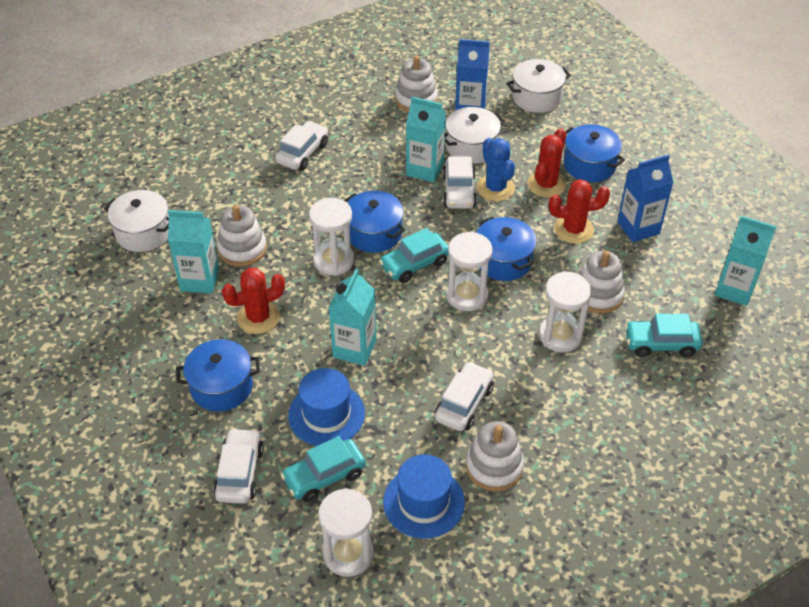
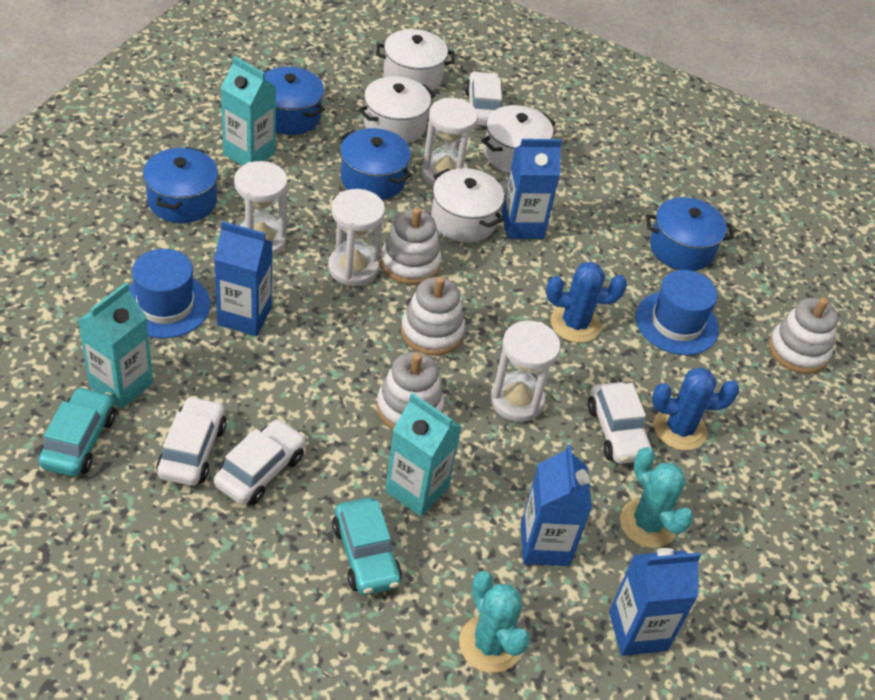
blue cactus: 1 -> 2
blue carton: 2 -> 4
red cactus: 3 -> 0
turquoise cactus: 0 -> 2
turquoise car: 3 -> 2
turquoise carton: 4 -> 3
white pot: 3 -> 4

